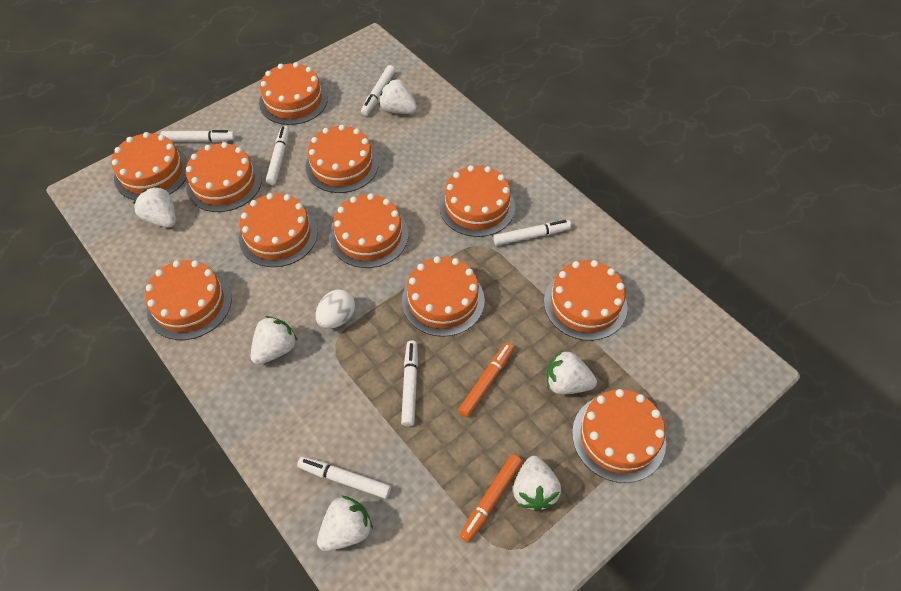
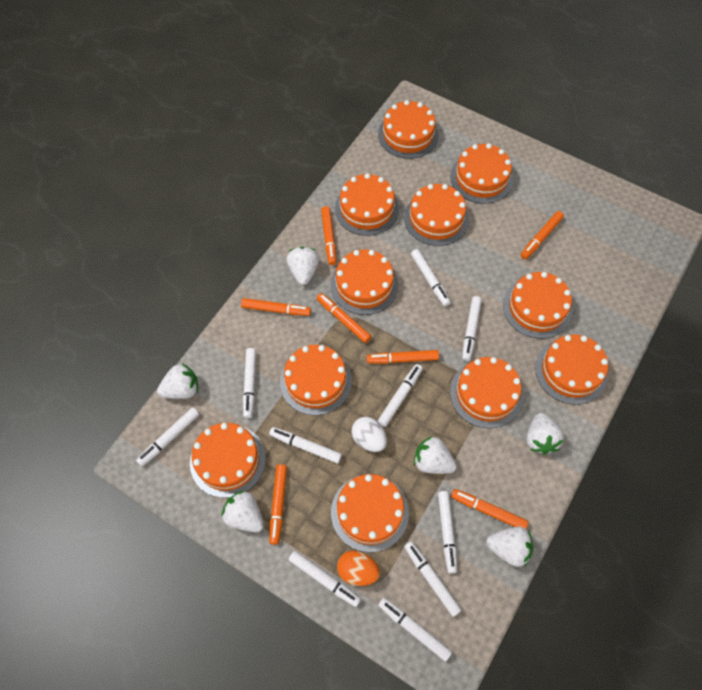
orange egg: 0 -> 1
orange marker: 2 -> 7
white marker: 6 -> 10

